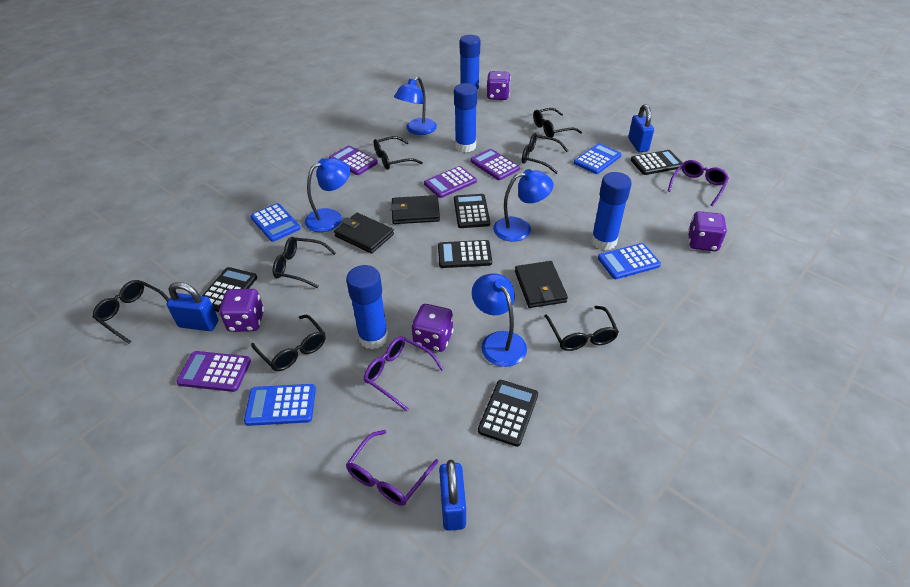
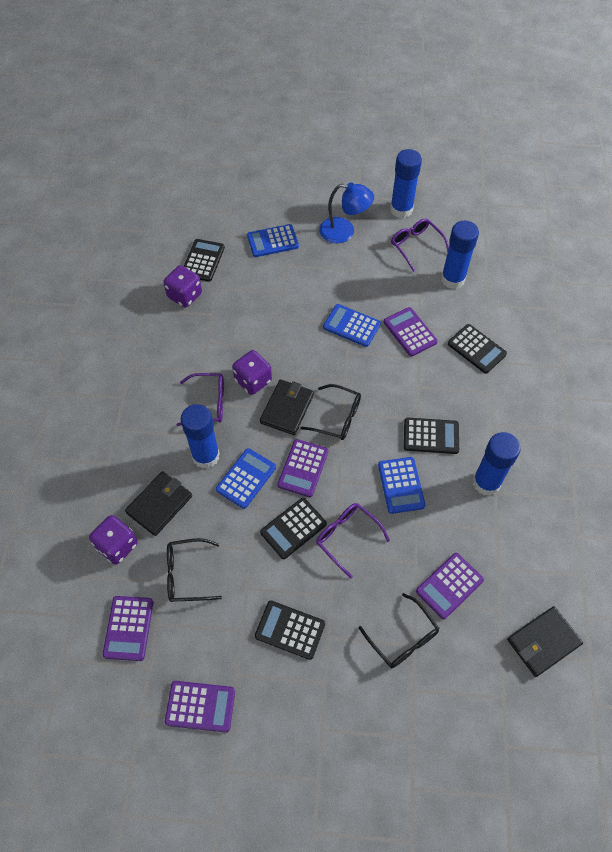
black glasses: 7 -> 3
blue lamp: 4 -> 1
blue padlock: 3 -> 0
purple calculator: 4 -> 5
purple dice: 4 -> 3

